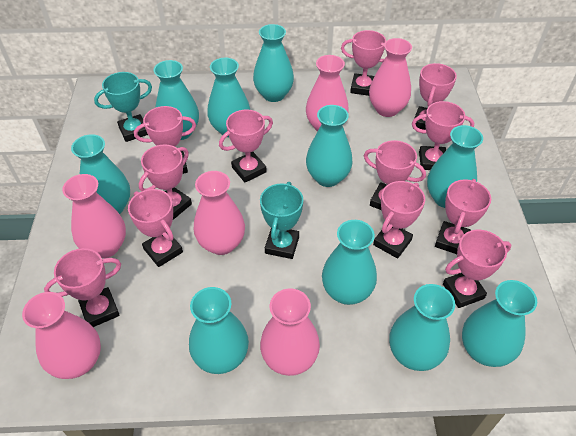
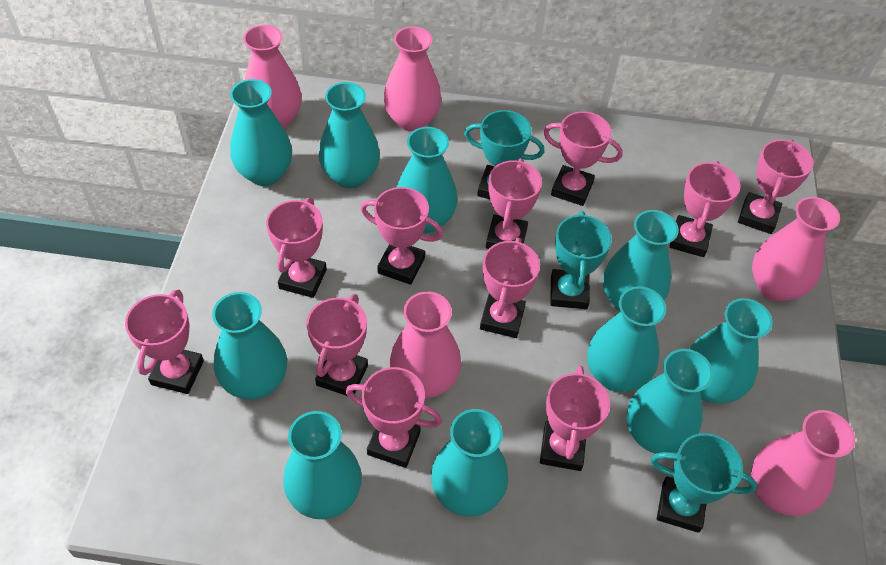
pink trophy: 12 -> 11
pink vase: 6 -> 5
turquoise trophy: 2 -> 3

